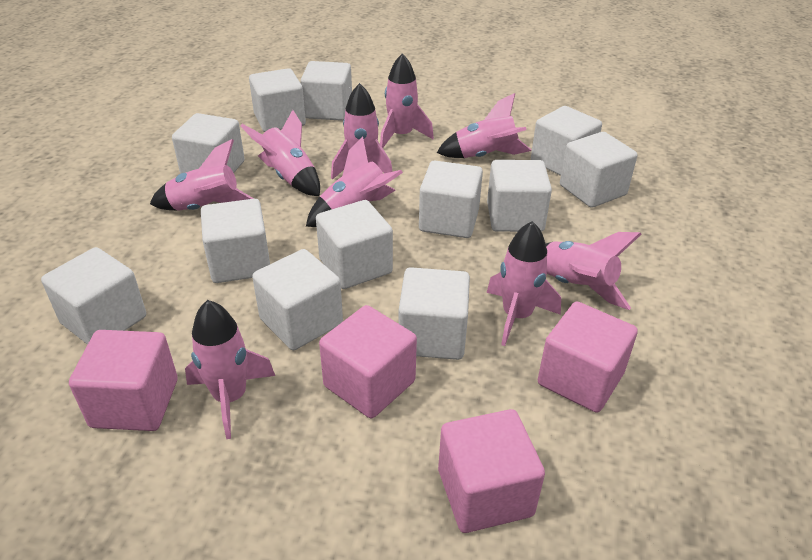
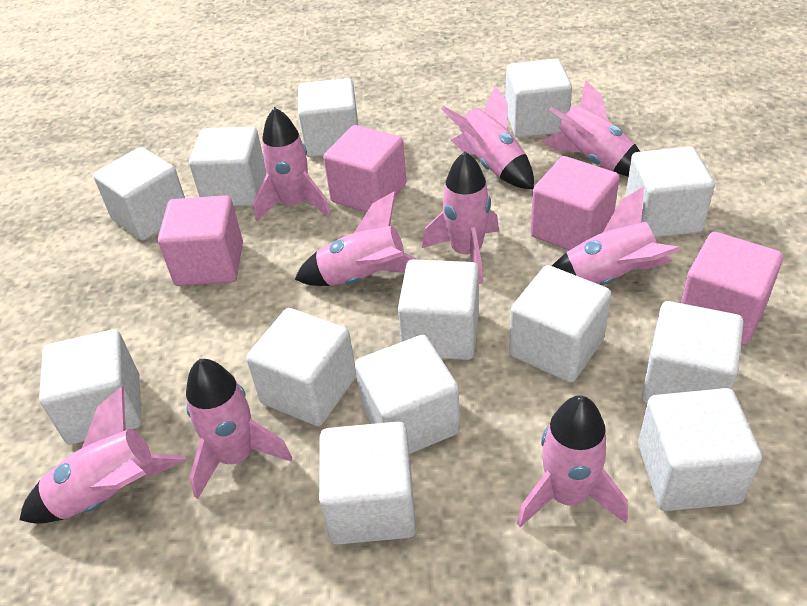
white cube: 12 -> 13

